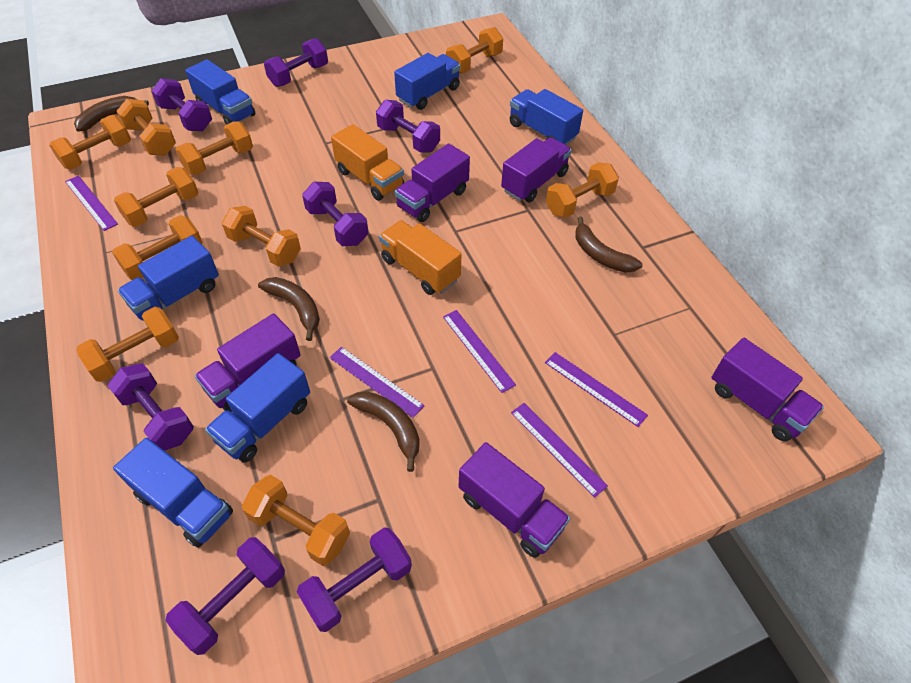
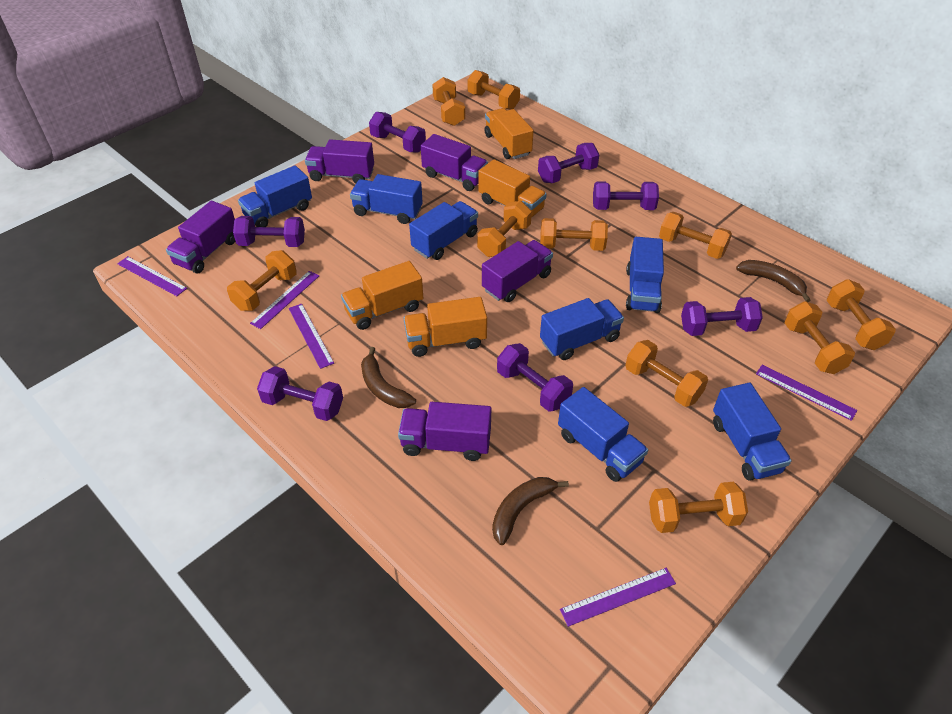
blue truck: 6 -> 7
brown banana: 4 -> 3
orange truck: 2 -> 4

